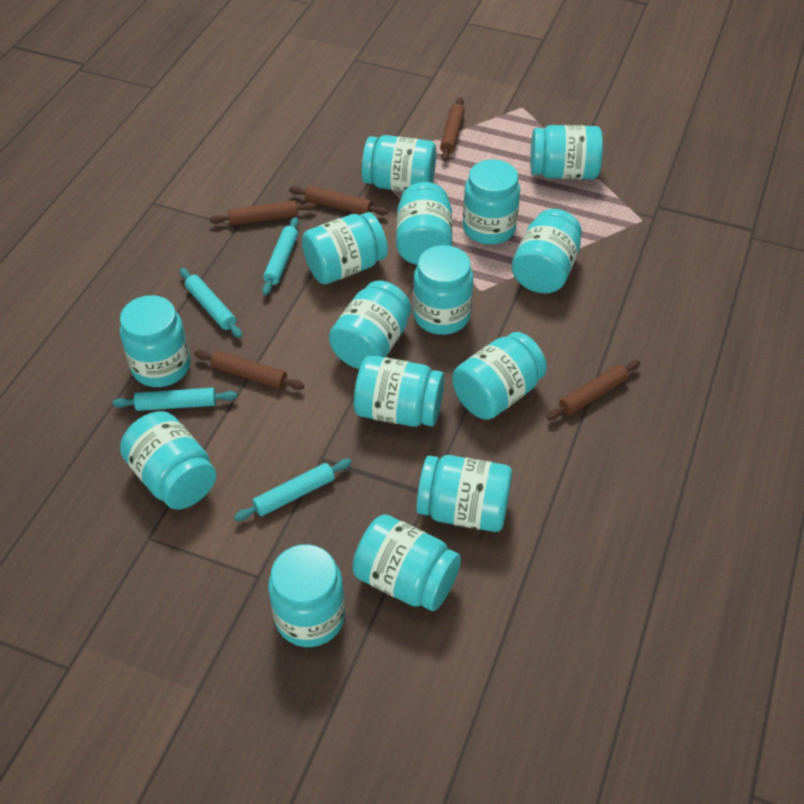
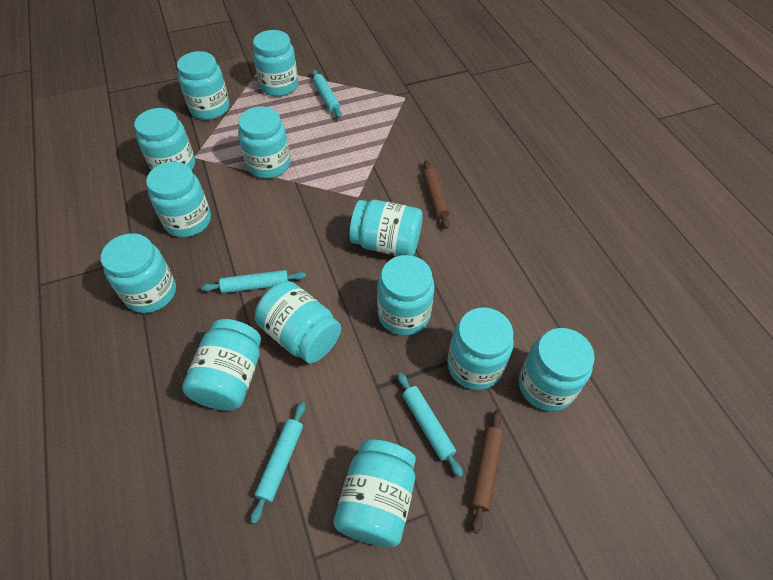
brown rolling pin: 5 -> 2
turquoise jar: 15 -> 13

